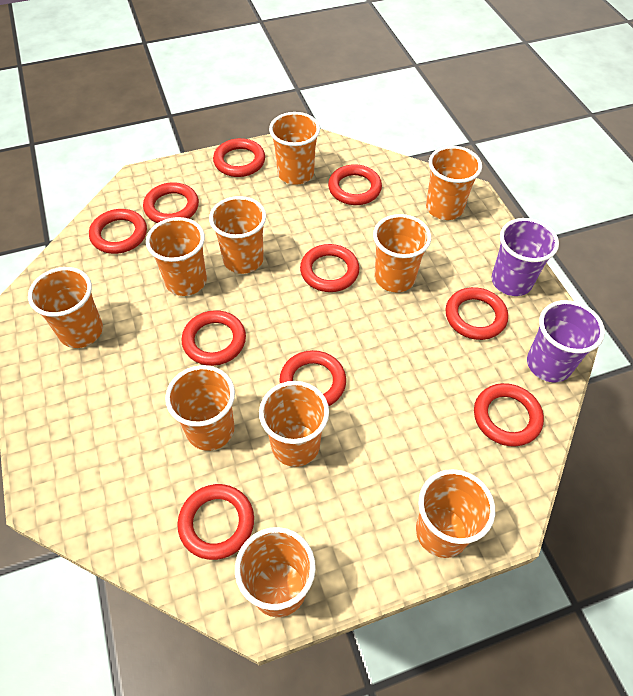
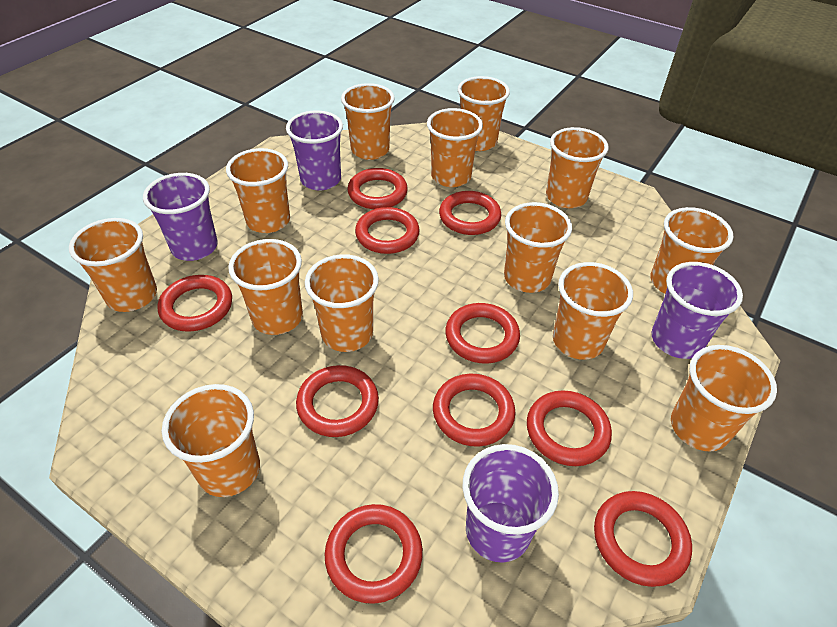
orange cup: 10 -> 13
purple cup: 2 -> 4

